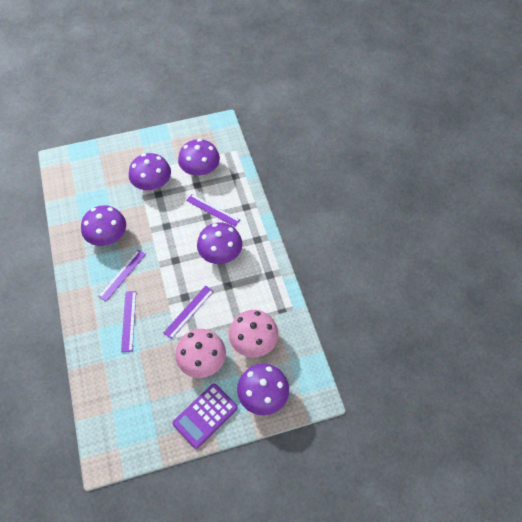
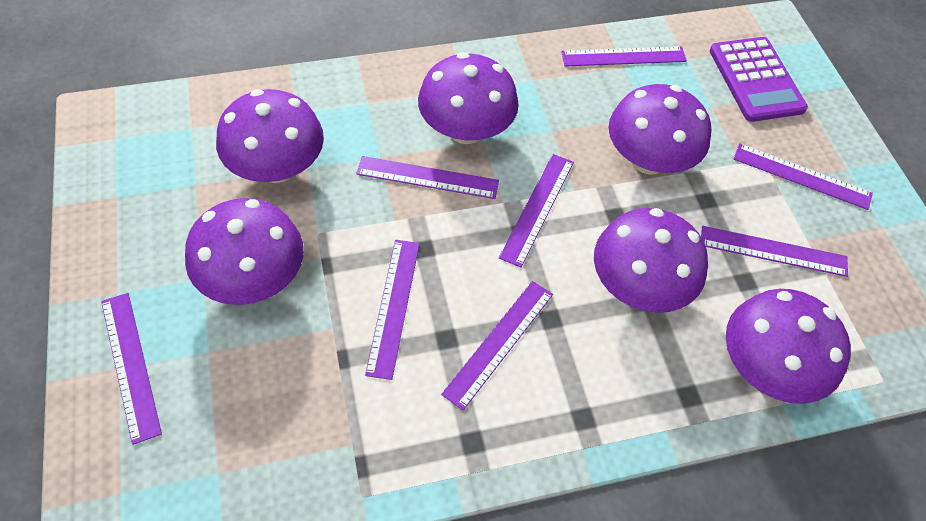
pink mushroom: 2 -> 0
purple mushroom: 5 -> 6
purple ruler: 4 -> 8

